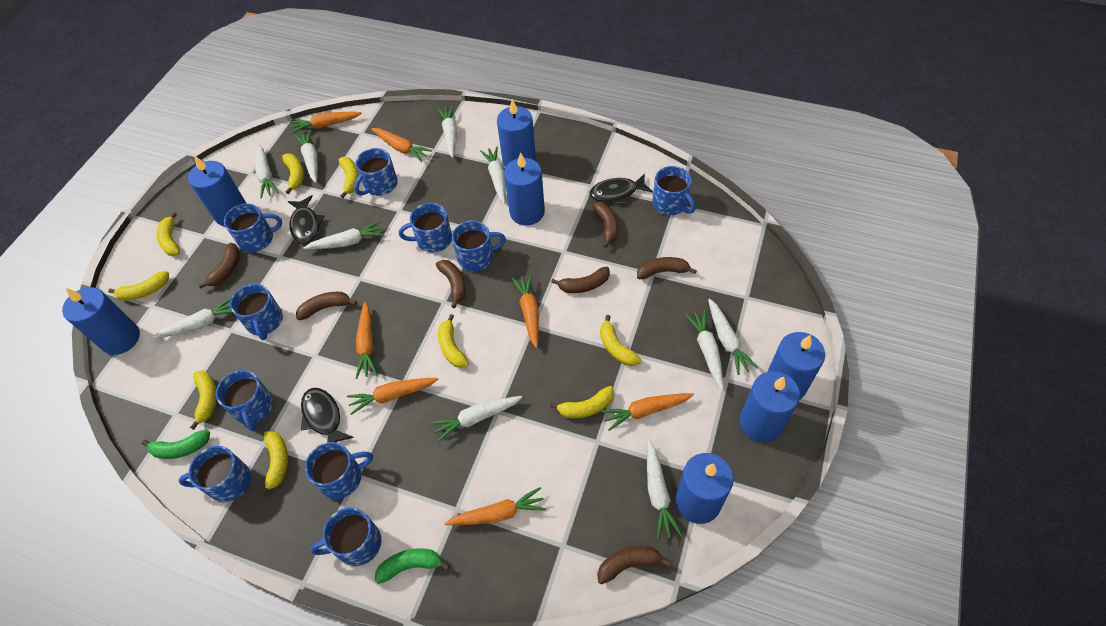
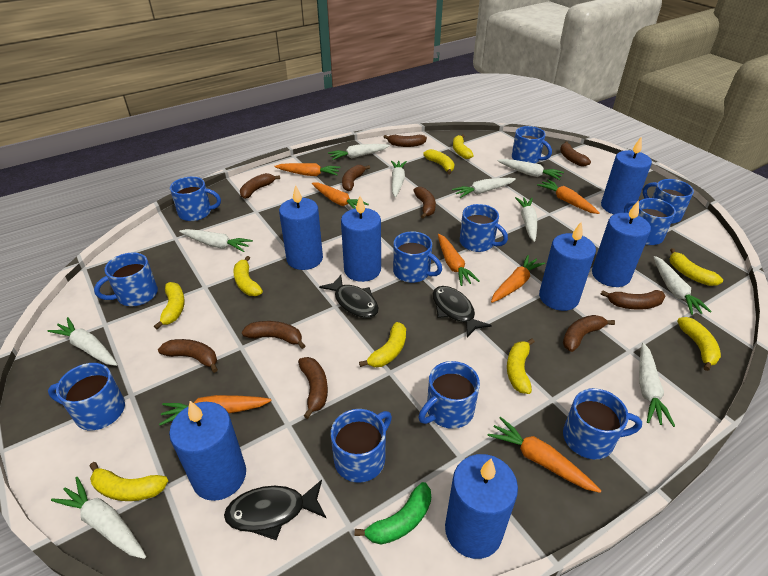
blue mug: 10 -> 11
brown banana: 7 -> 10
green banana: 2 -> 1

